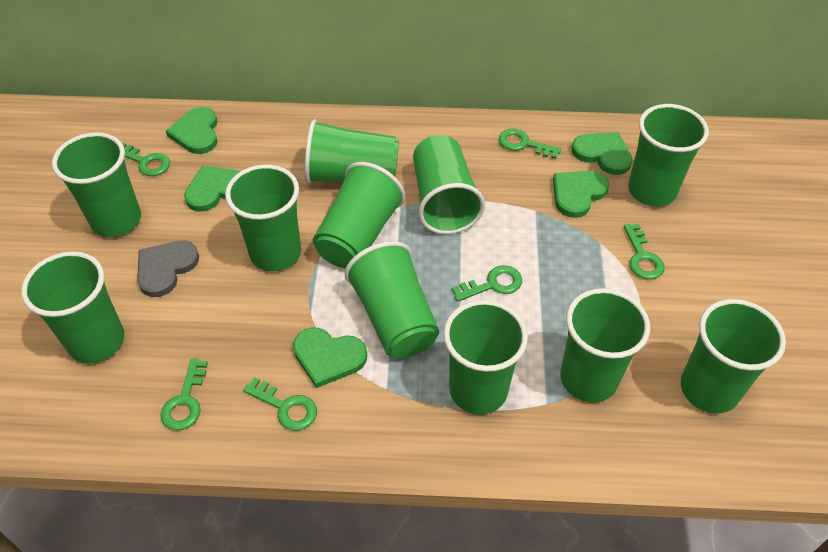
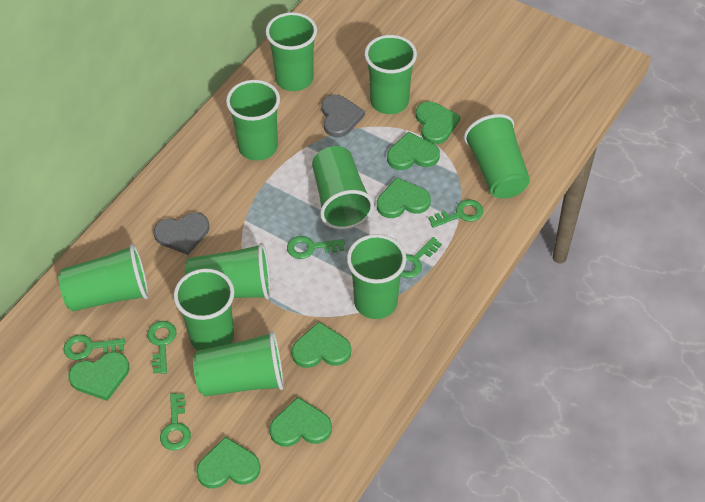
green cup: 11 -> 10
green heart: 5 -> 7
grey heart: 1 -> 2

